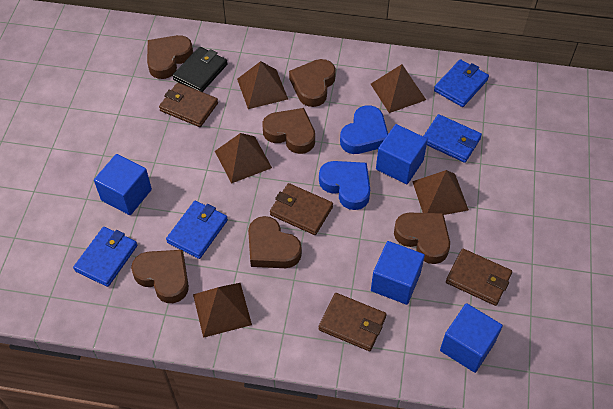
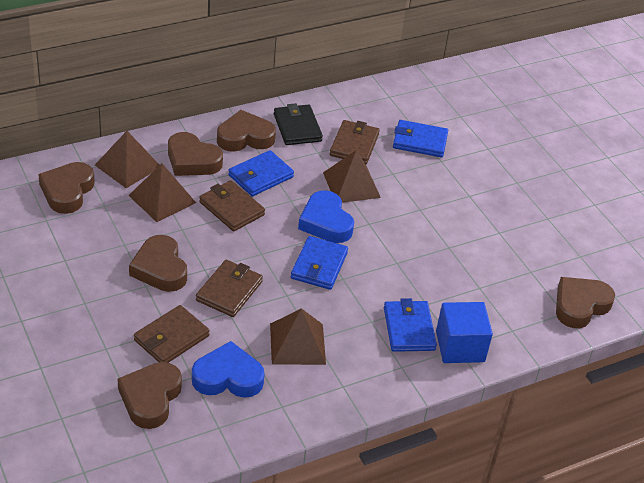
blue cube: 4 -> 1
brown pyramid: 5 -> 4

